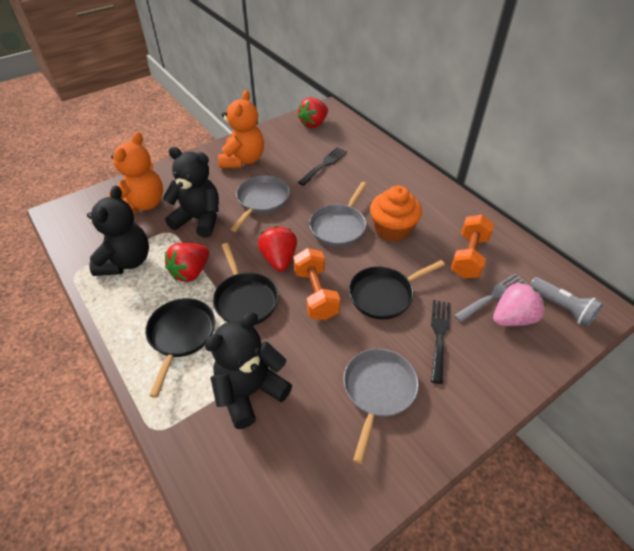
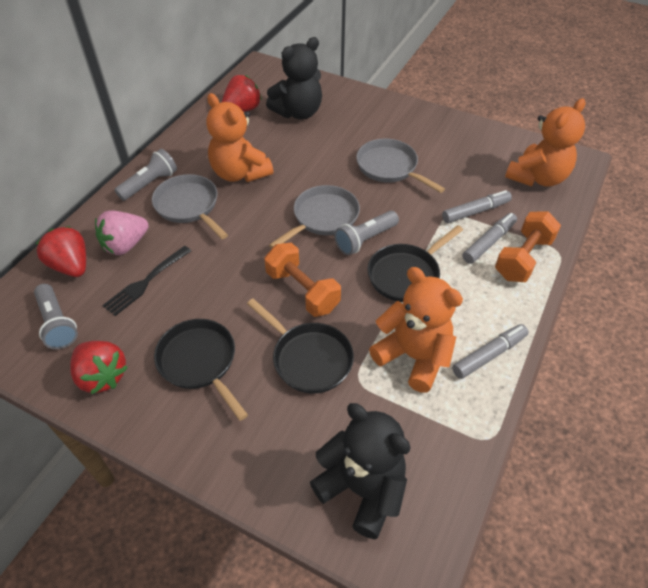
black fork: 2 -> 1
black teddy bear: 3 -> 2
grey flashlight: 1 -> 3
grey fork: 1 -> 0
grey marker: 0 -> 3
orange cupcake: 1 -> 0
orange teddy bear: 2 -> 3

